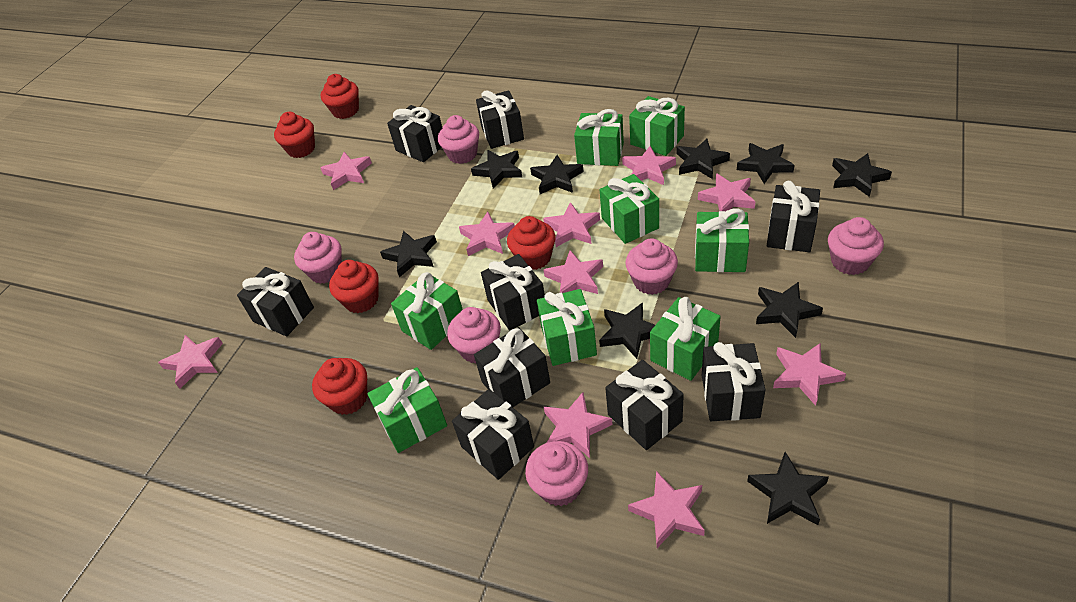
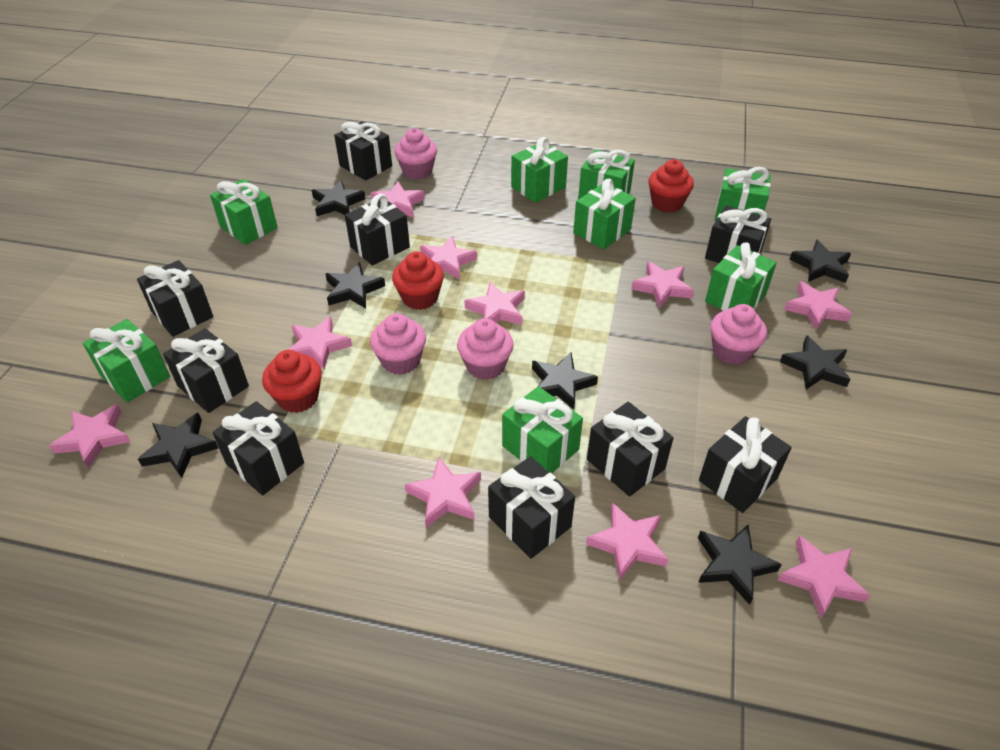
black star: 9 -> 7
pink cupcake: 6 -> 4
red cupcake: 5 -> 3

